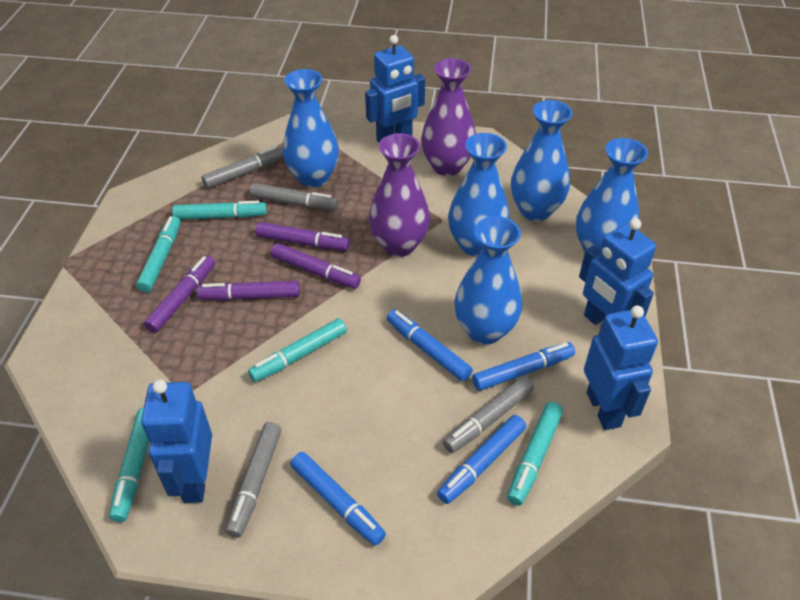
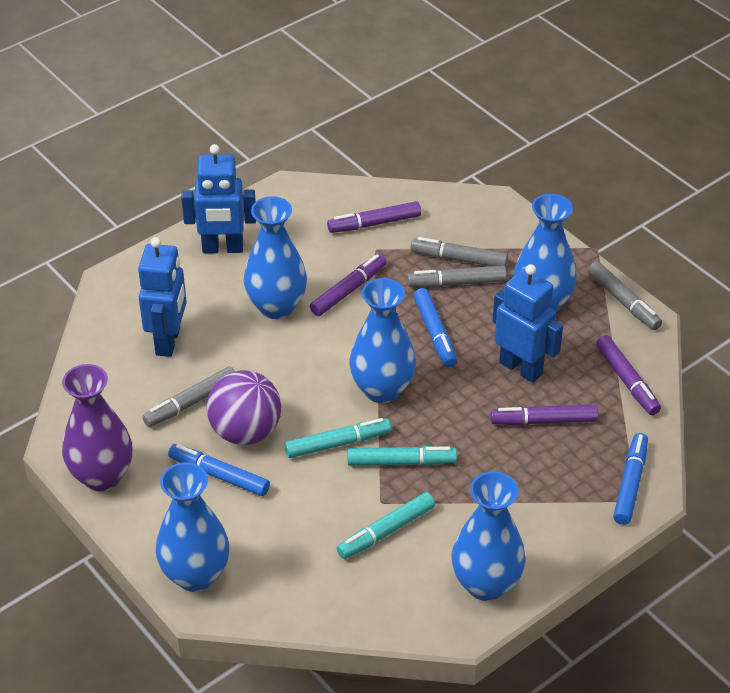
blue marker: 4 -> 3
blue robot: 4 -> 3
purple ball: 0 -> 1
purple vase: 2 -> 1
turquoise marker: 5 -> 3

